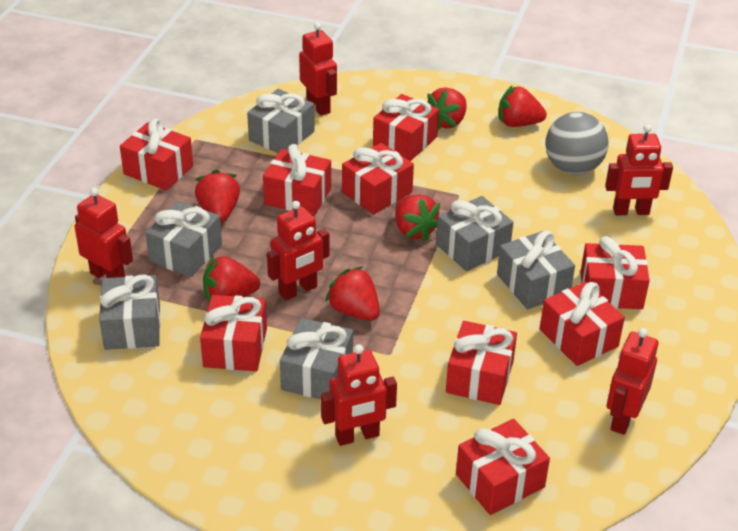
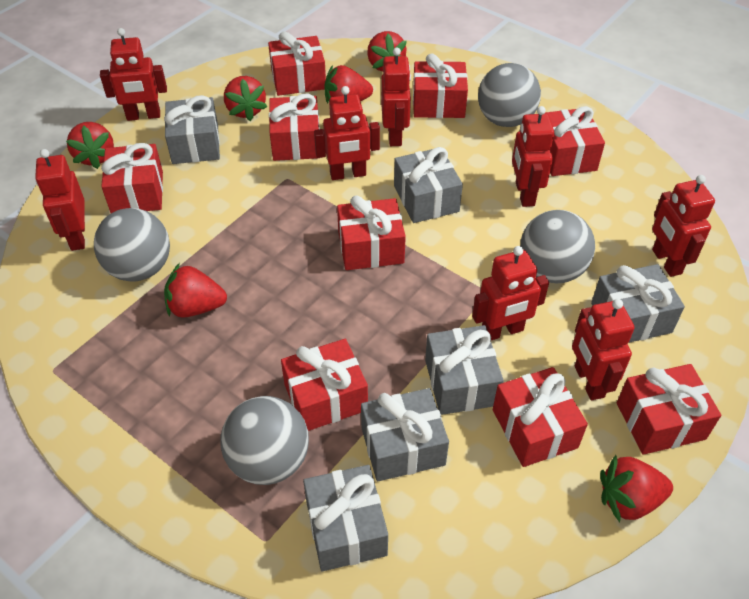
grey ball: 1 -> 4
red robot: 6 -> 8

